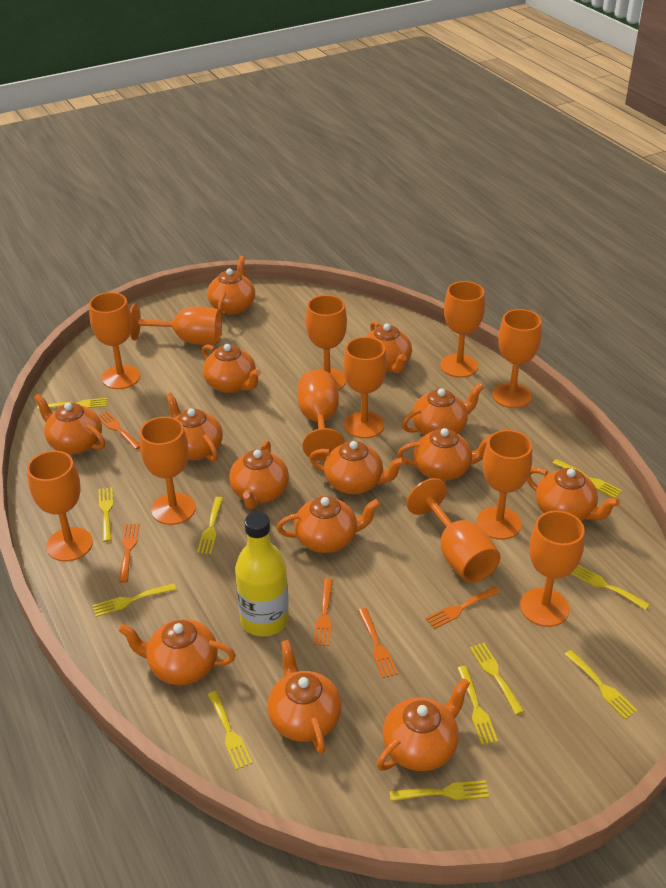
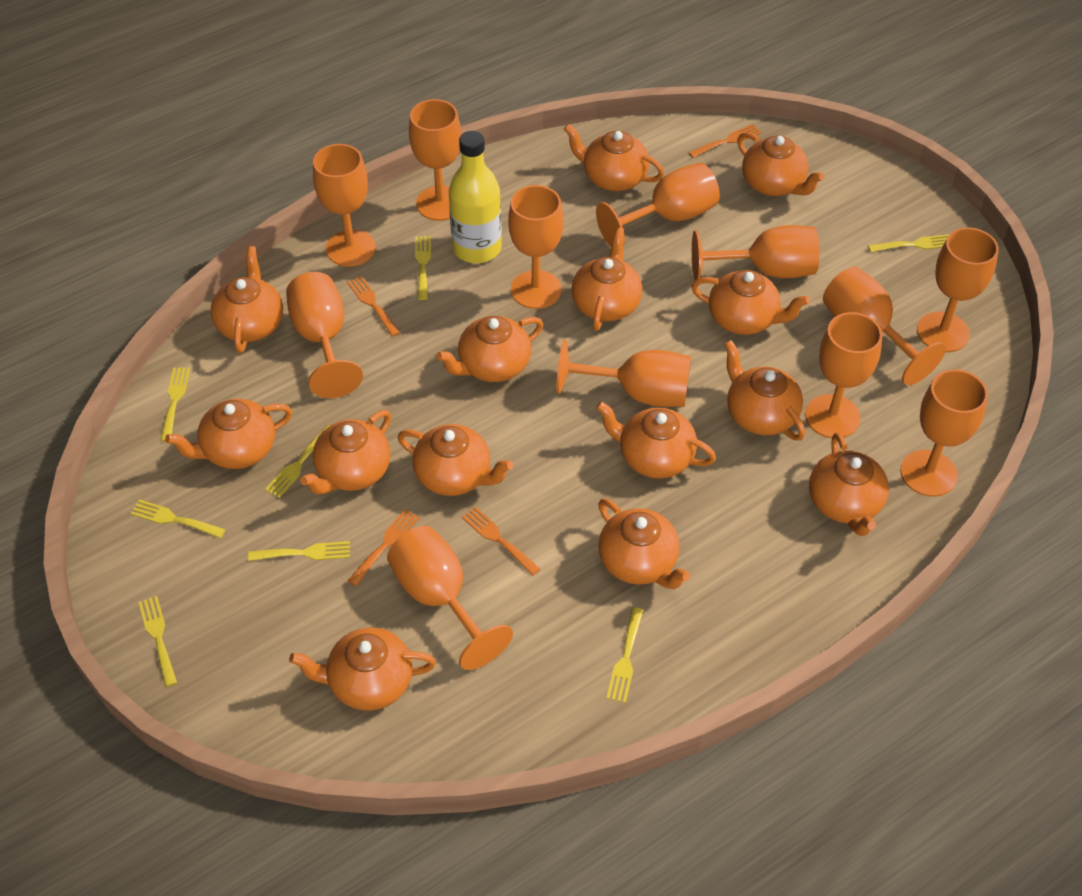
orange fork: 5 -> 4
yellow fork: 11 -> 8

